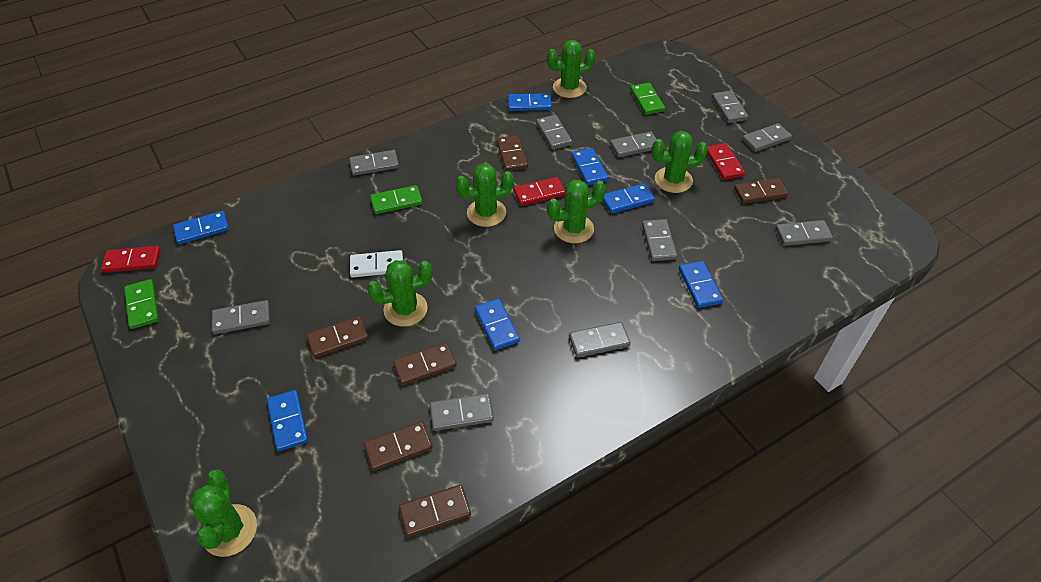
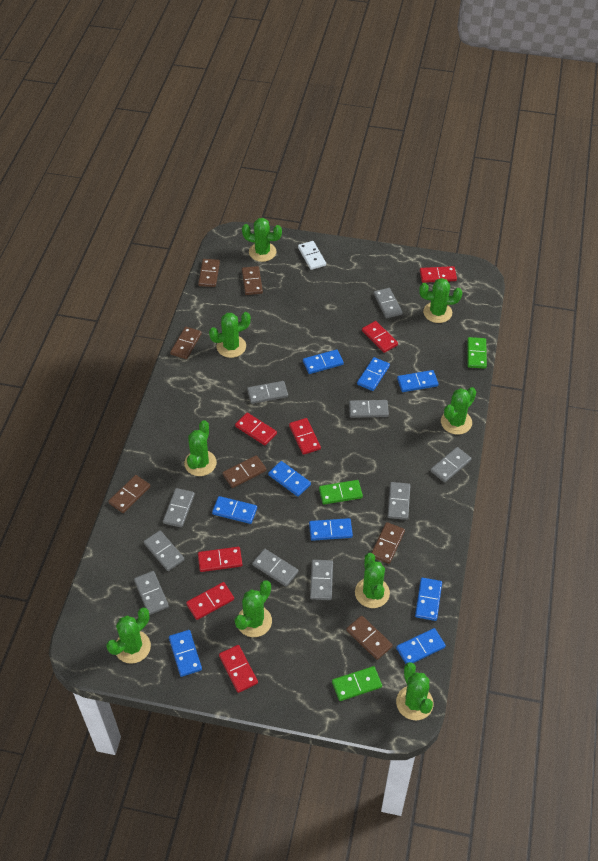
blue domino: 7 -> 9
brown domino: 6 -> 7
green cactus: 6 -> 9
red domino: 3 -> 7

